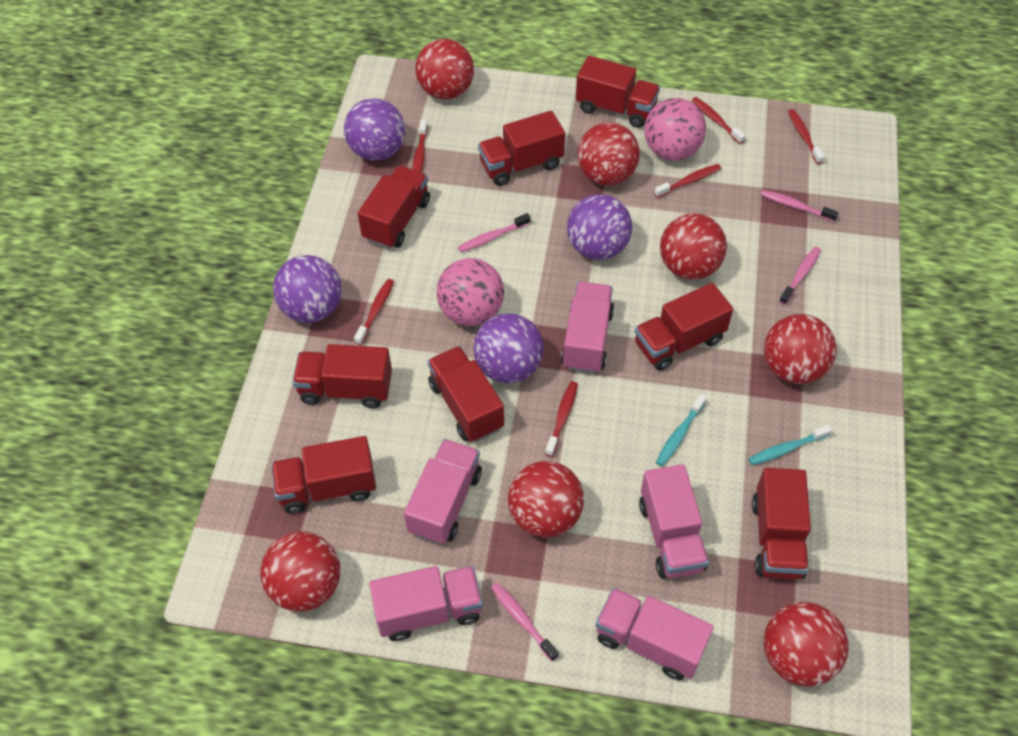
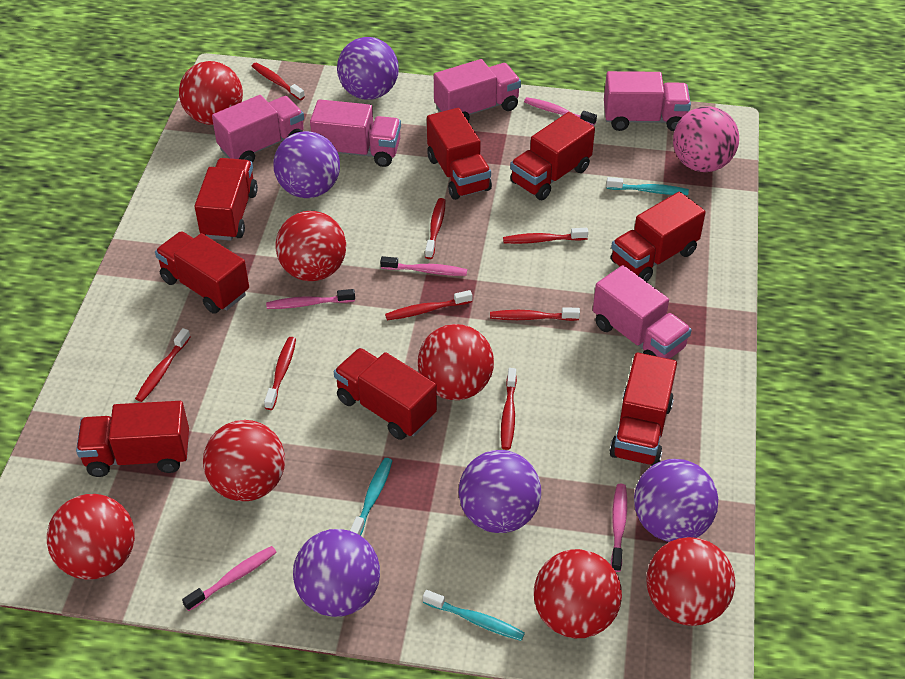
pink ball: 2 -> 1
pink toothbrush: 4 -> 5
purple ball: 4 -> 5
red toothbrush: 6 -> 8
turquoise toothbrush: 2 -> 3

